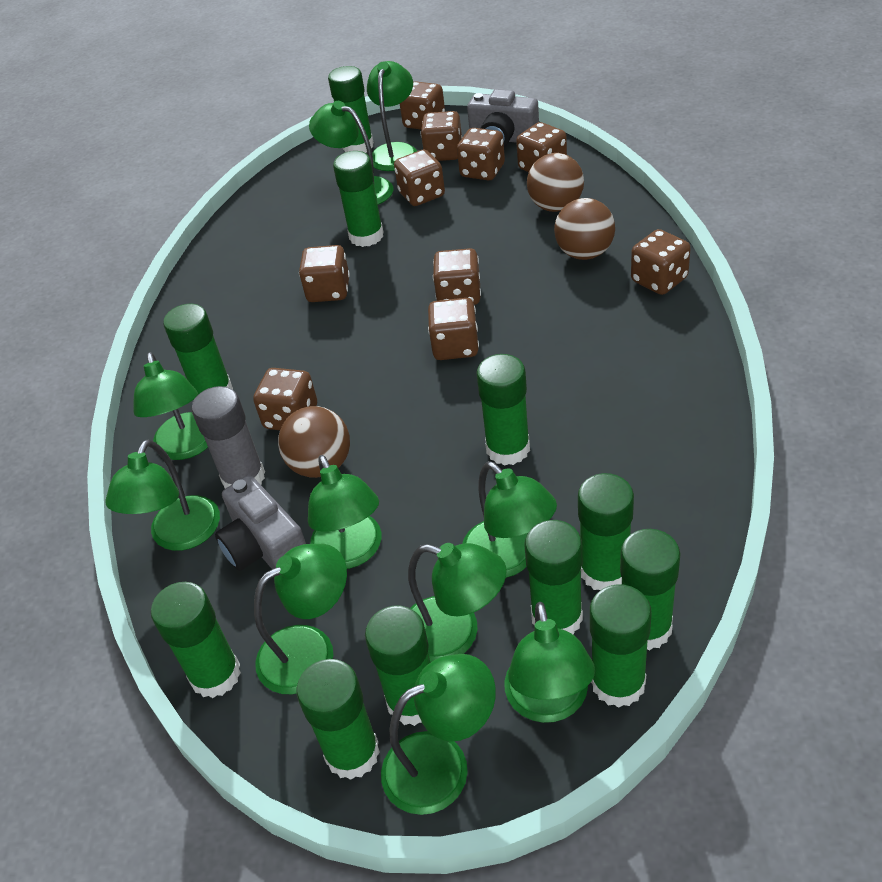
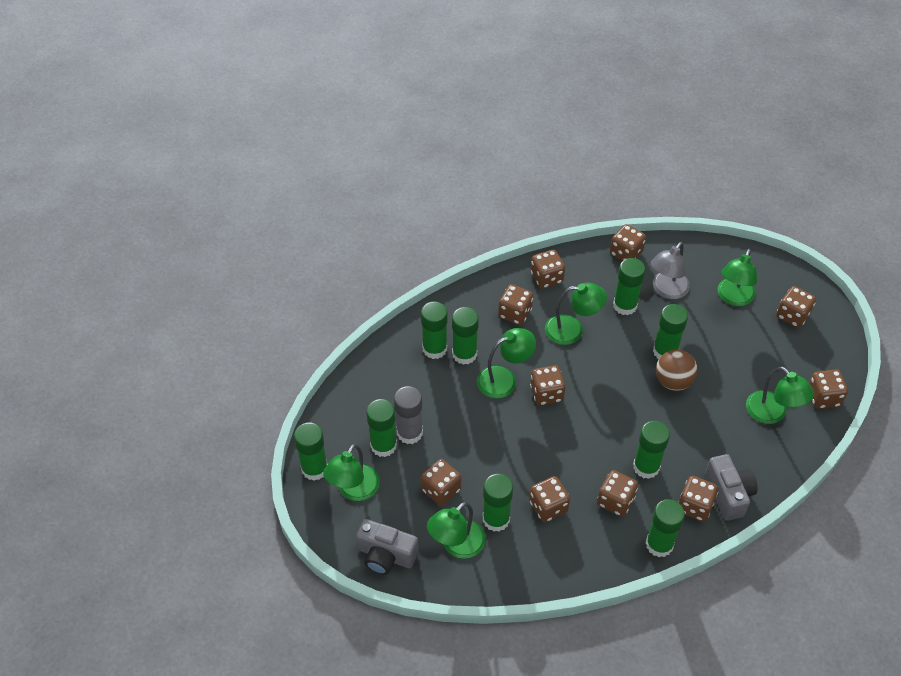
brown ball: 3 -> 1
green glue stick: 11 -> 9
green lamp: 10 -> 6
grey lamp: 0 -> 1

